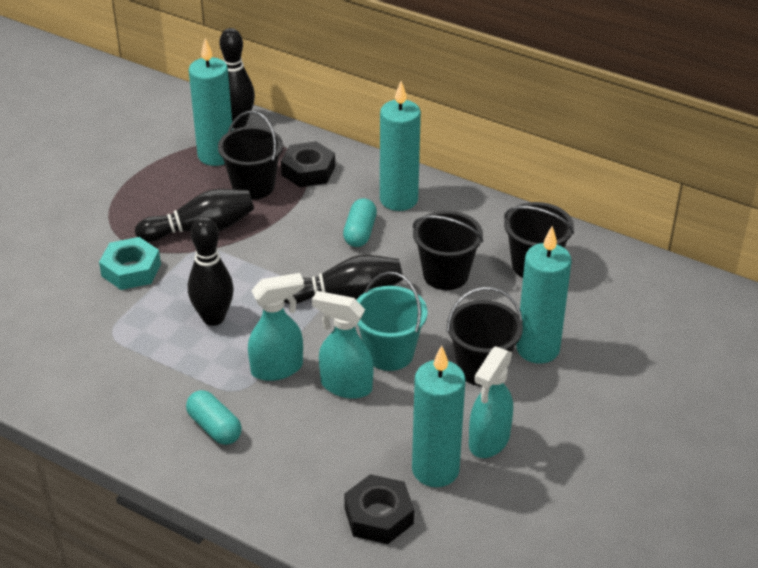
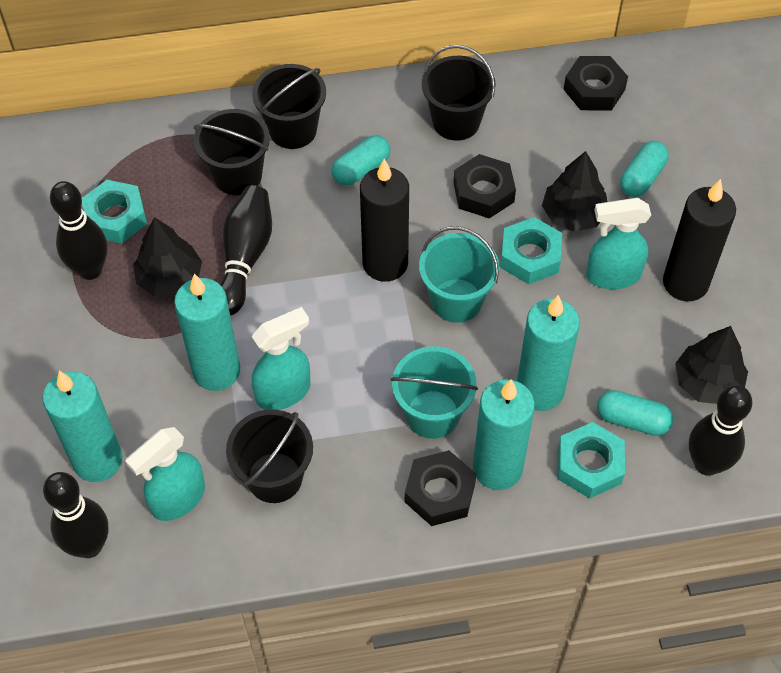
black candle: 0 -> 2
black nut: 2 -> 3
black tree: 0 -> 3
turquoise bucket: 1 -> 2
turquoise capsule: 2 -> 3
turquoise nut: 1 -> 3

